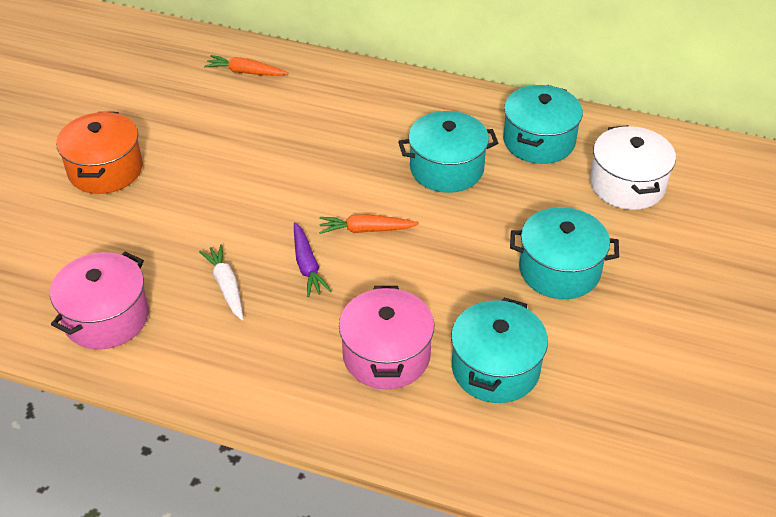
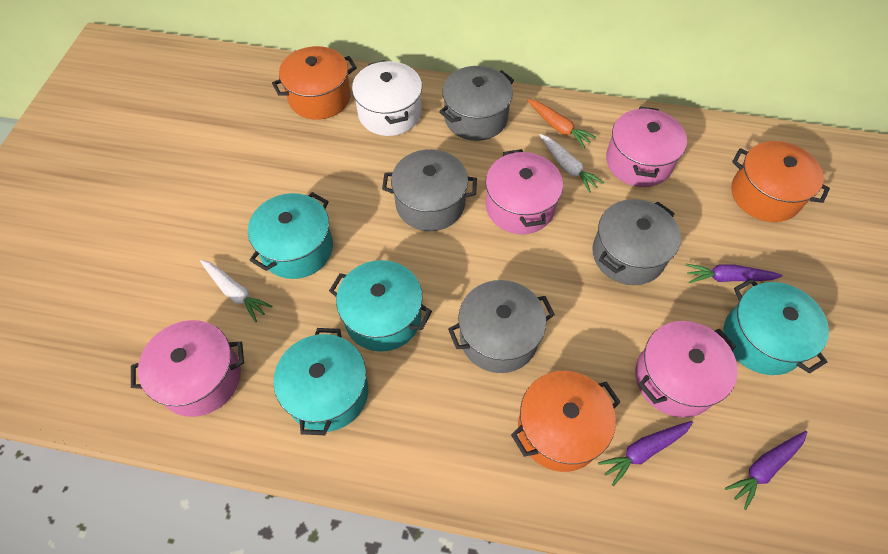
grey pot: 0 -> 4
orange carrot: 2 -> 1
orange pot: 1 -> 3
pink pot: 2 -> 4
purple carrot: 1 -> 3
white carrot: 1 -> 2

